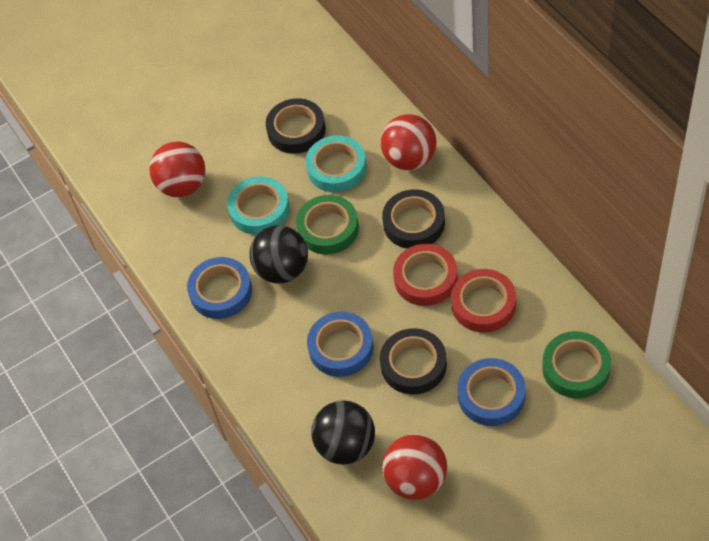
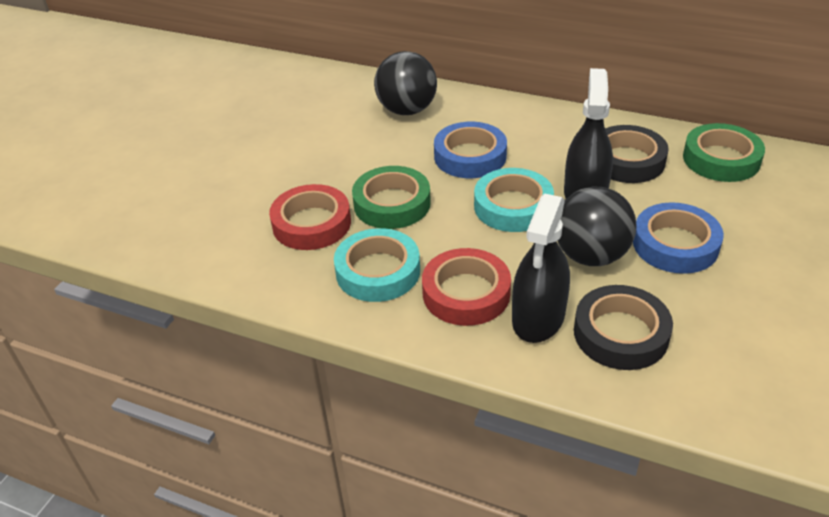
black spray bottle: 0 -> 2
black tape: 3 -> 2
blue tape: 3 -> 2
red ball: 3 -> 0

